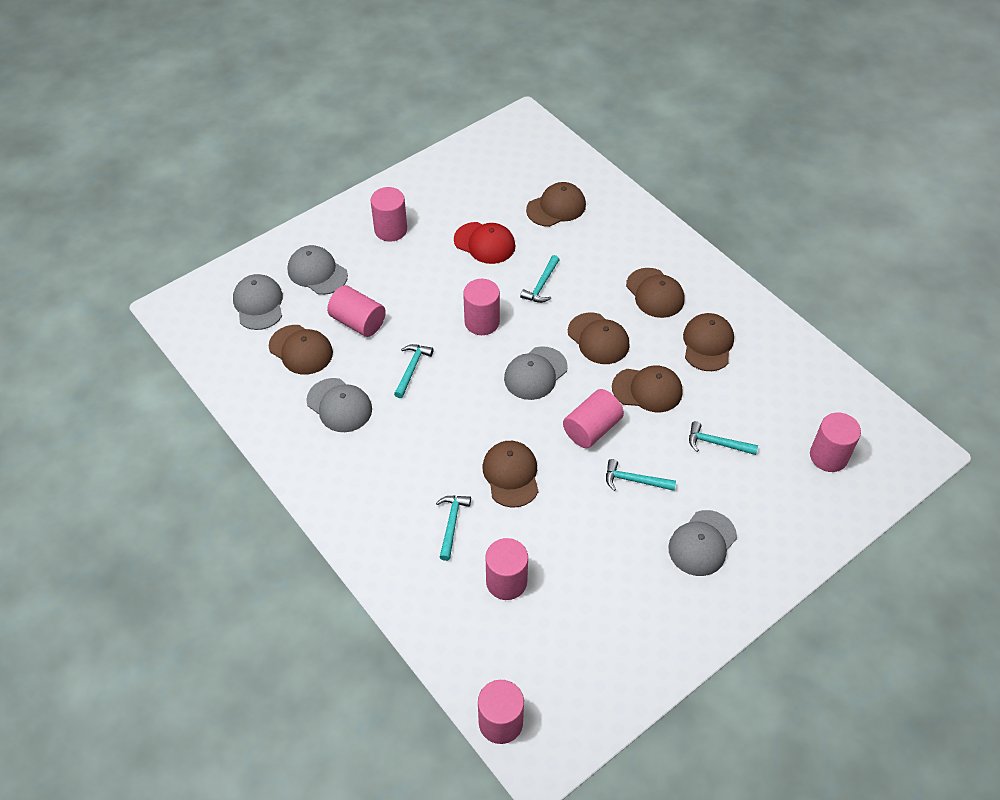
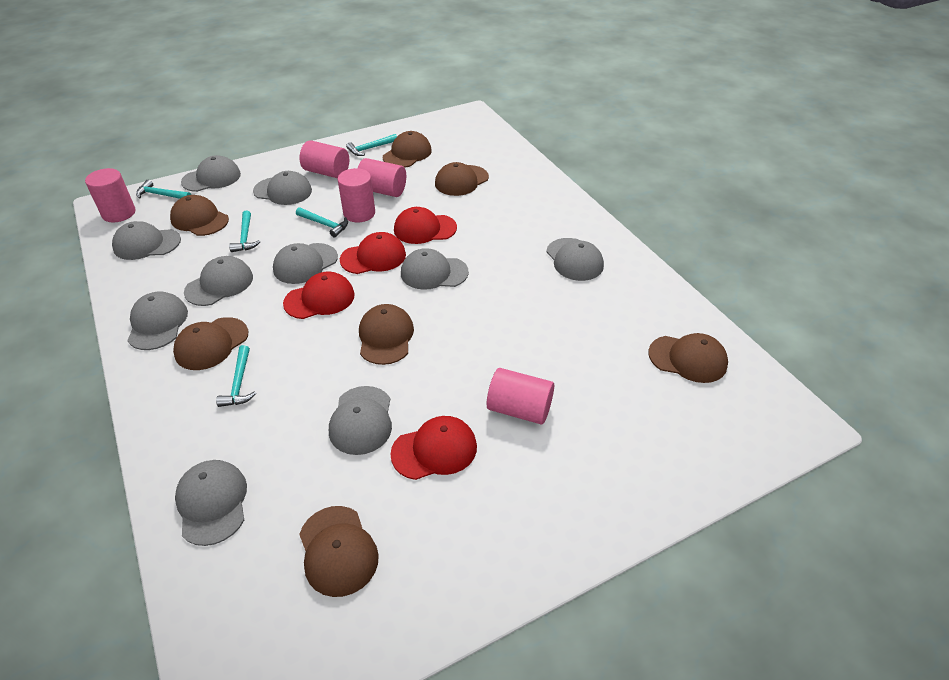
grey cap: 5 -> 10
pink cylinder: 7 -> 5
red cap: 1 -> 4

